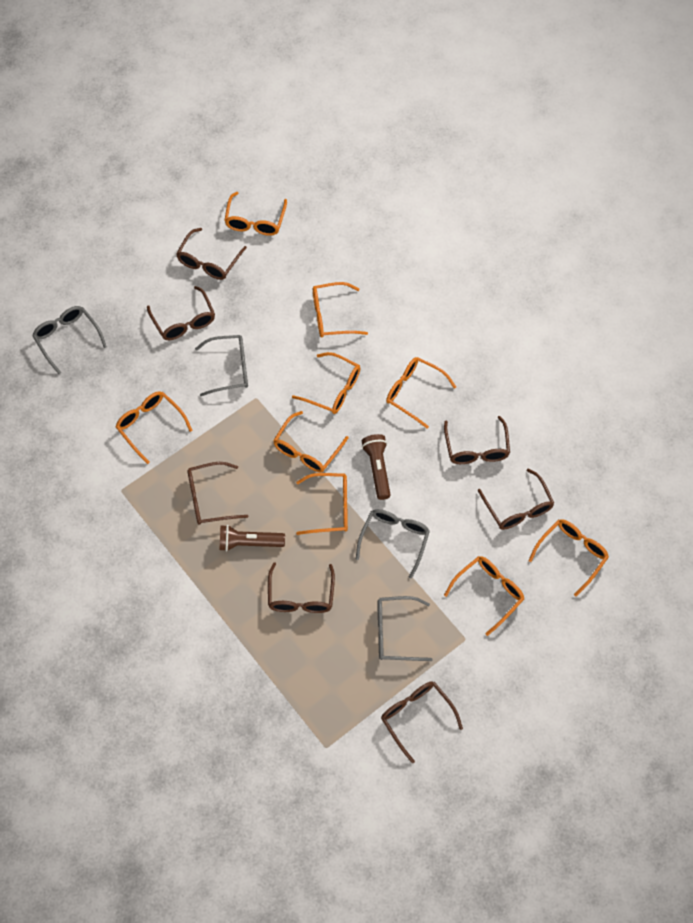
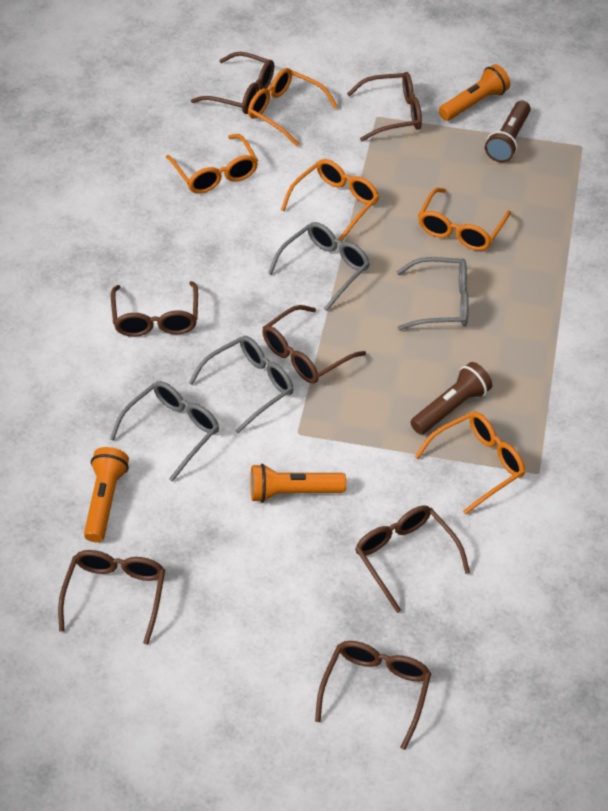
orange flashlight: 0 -> 3
orange glasses: 9 -> 5

